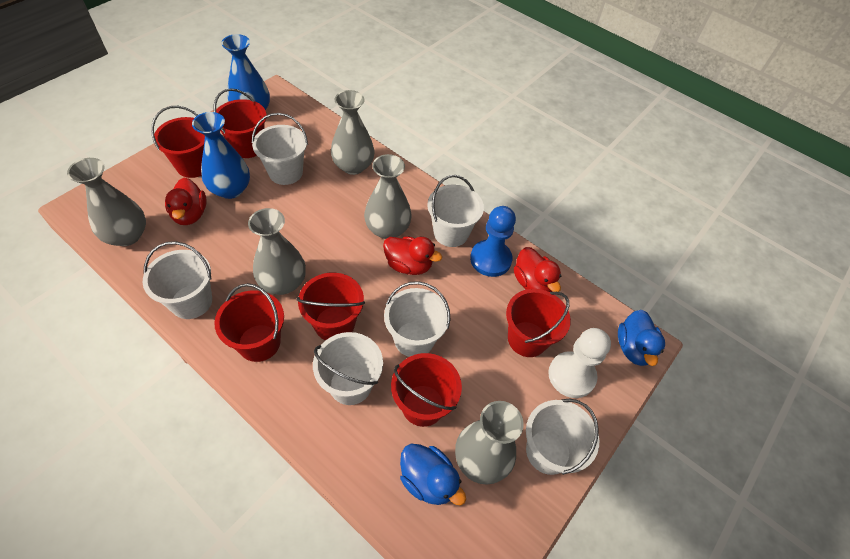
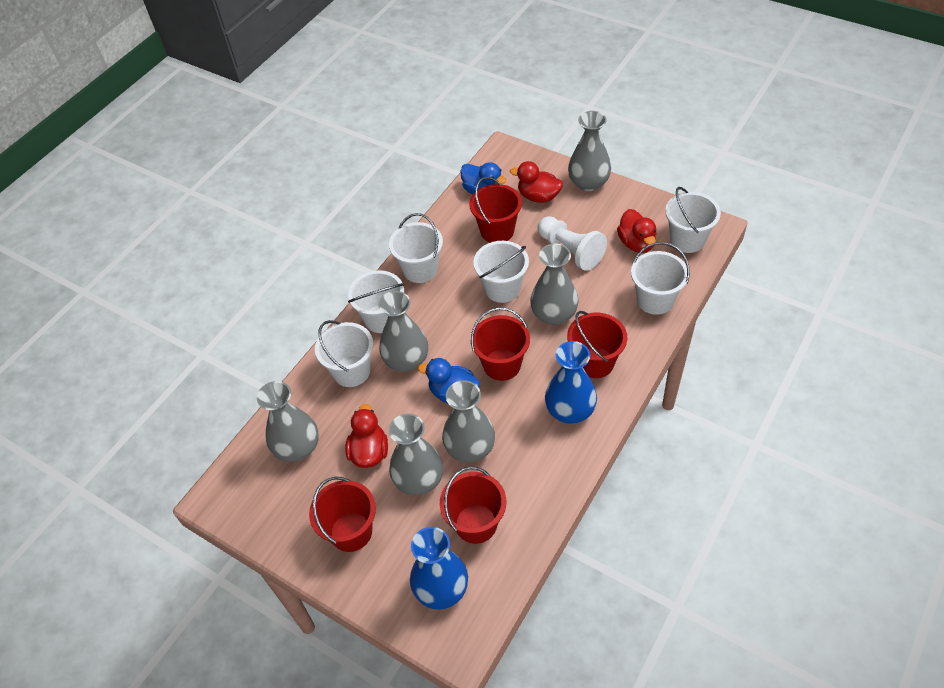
blue pawn: 1 -> 0
grey vase: 5 -> 6
red bucket: 6 -> 5

